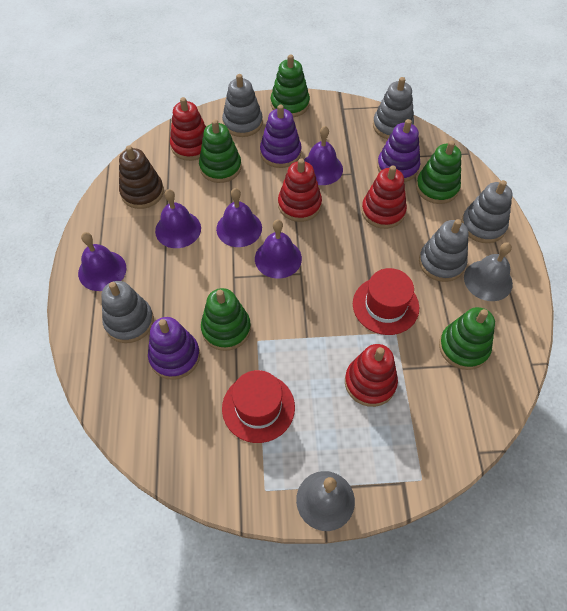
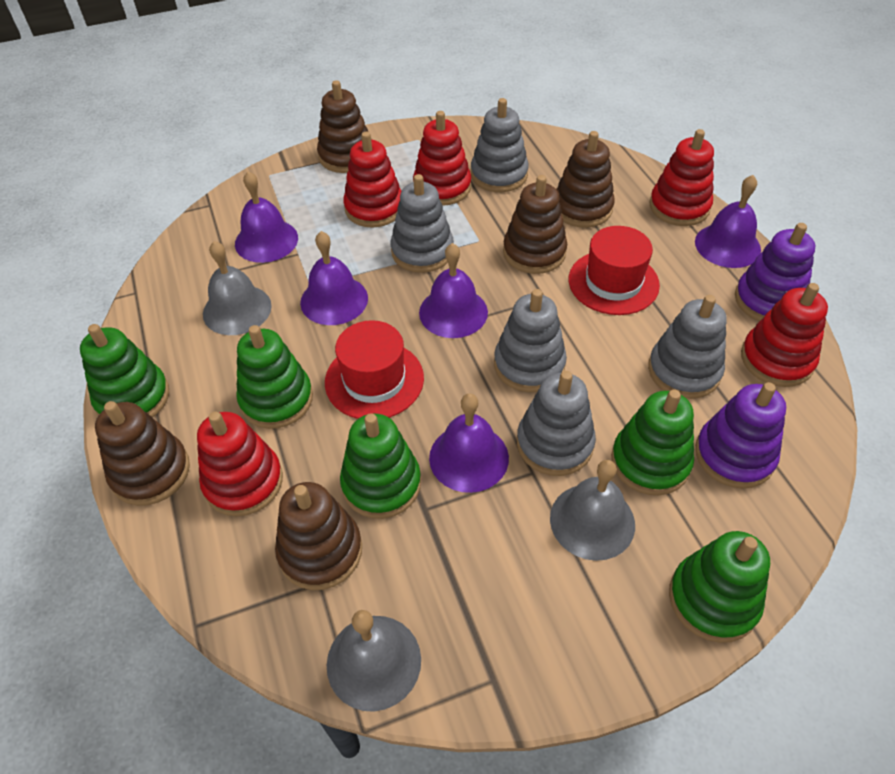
brown stacking toy: 1 -> 5
grey bell: 2 -> 3
purple stacking toy: 3 -> 2
red stacking toy: 4 -> 5

